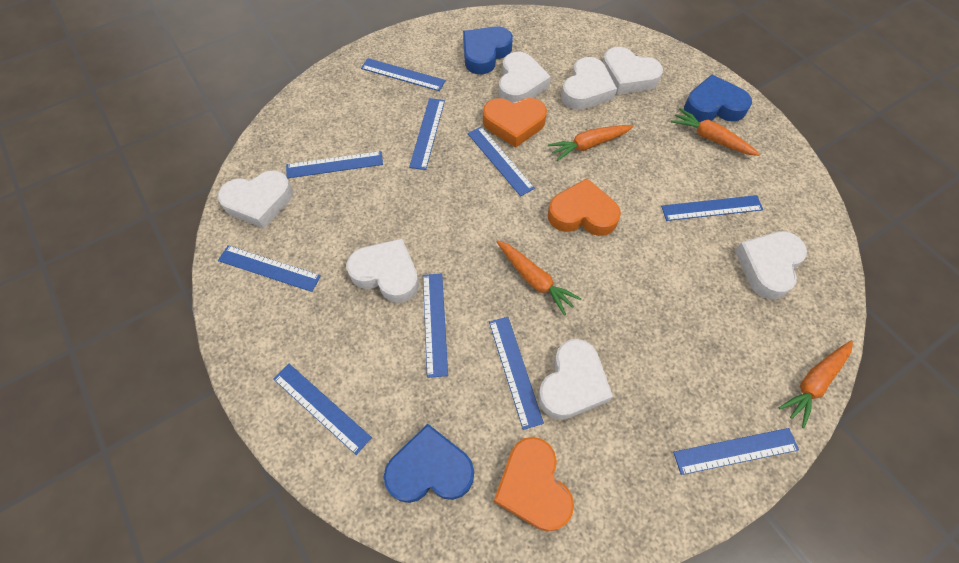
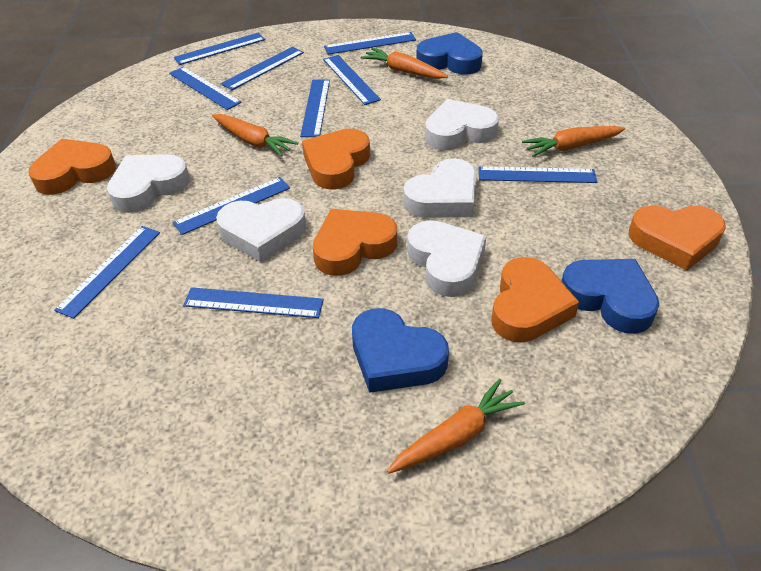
orange heart: 3 -> 5
white heart: 7 -> 5

